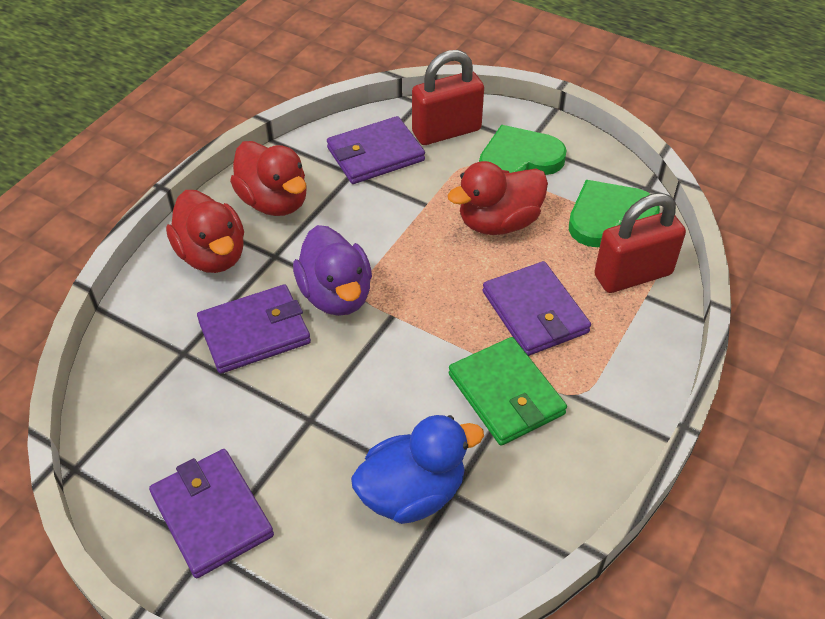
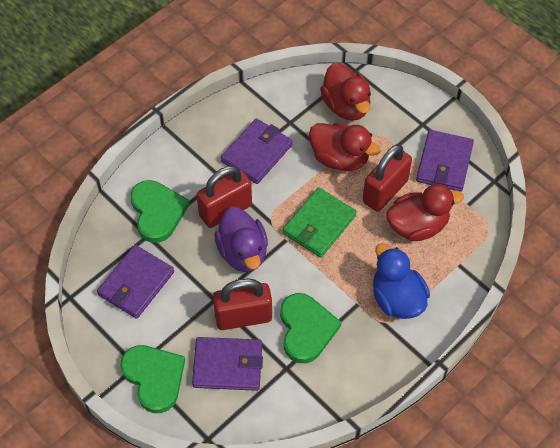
green heart: 2 -> 3
red padlock: 2 -> 3

